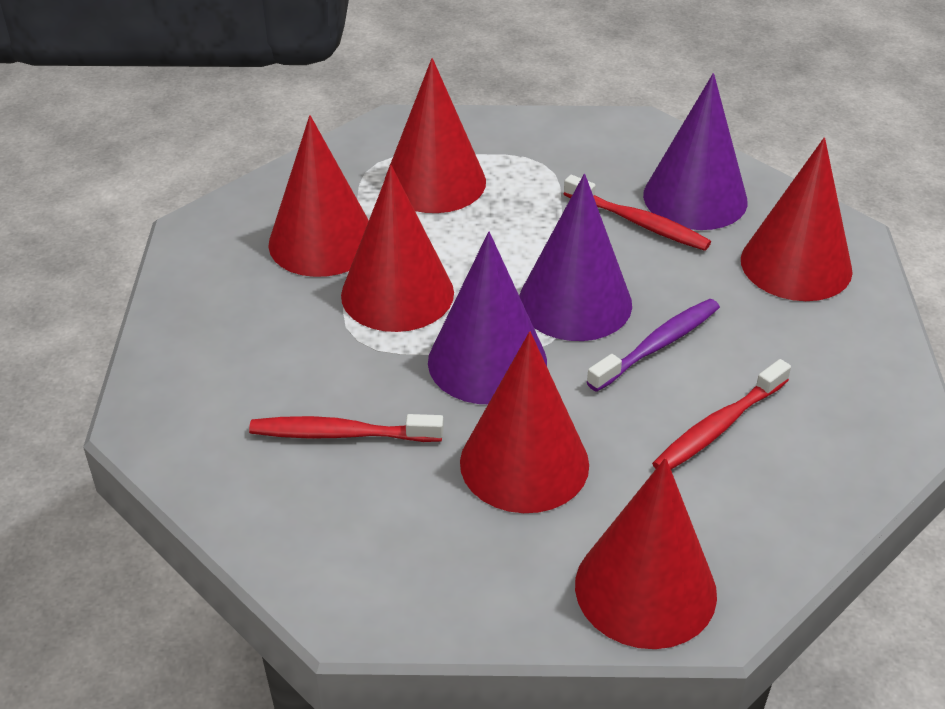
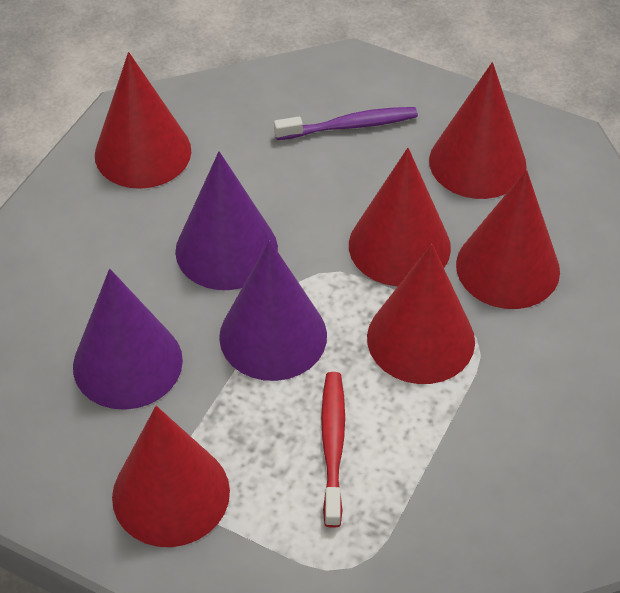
red toothbrush: 3 -> 1

